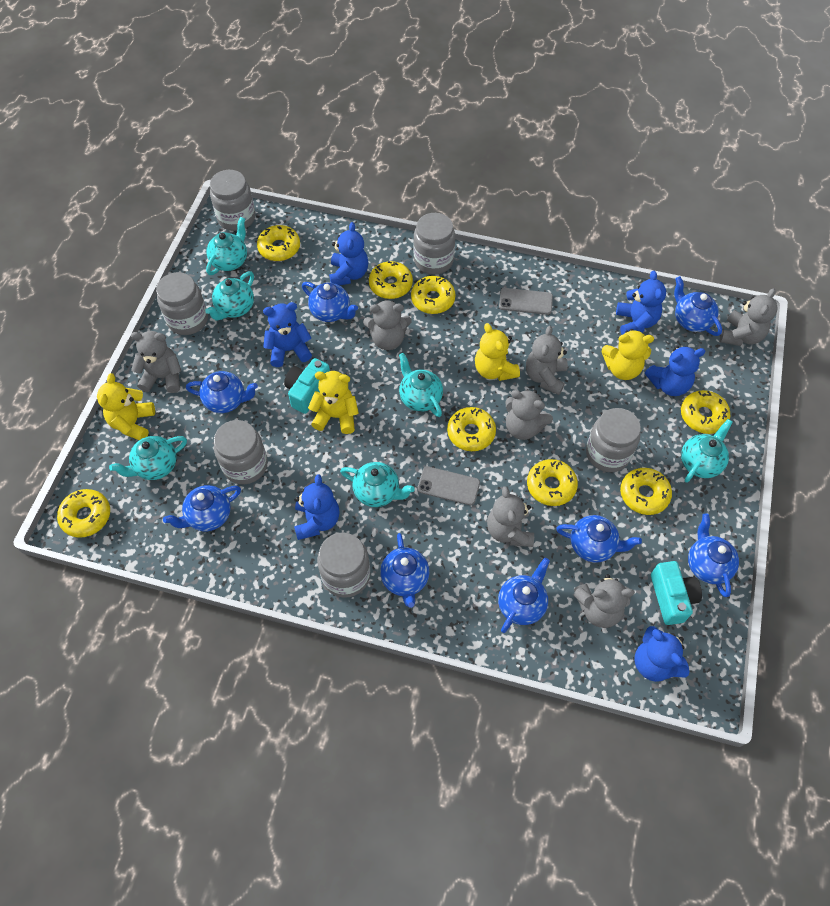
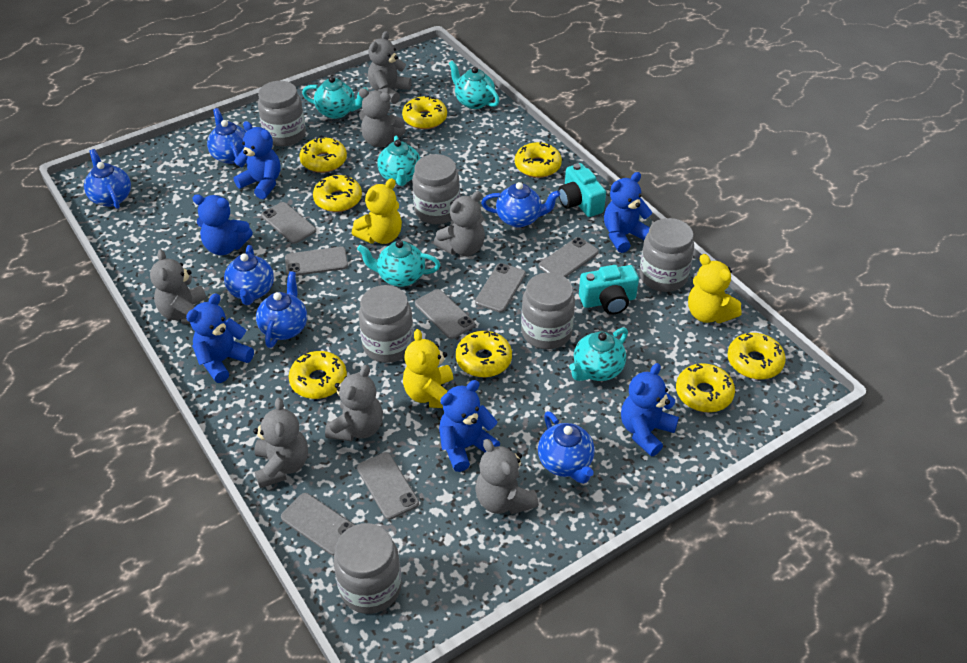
blue teapot: 8 -> 6
grey phone: 2 -> 7
turquoise teapot: 6 -> 5
yellow teddy bear: 4 -> 3

